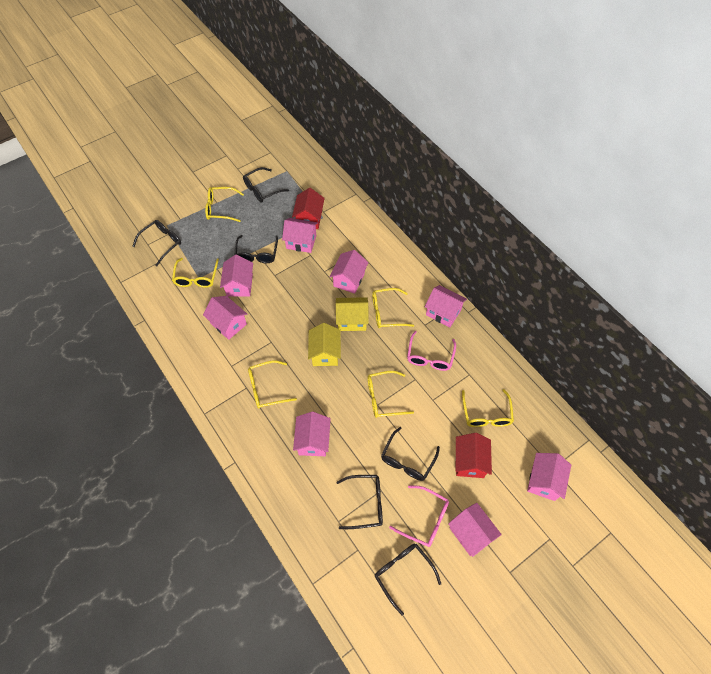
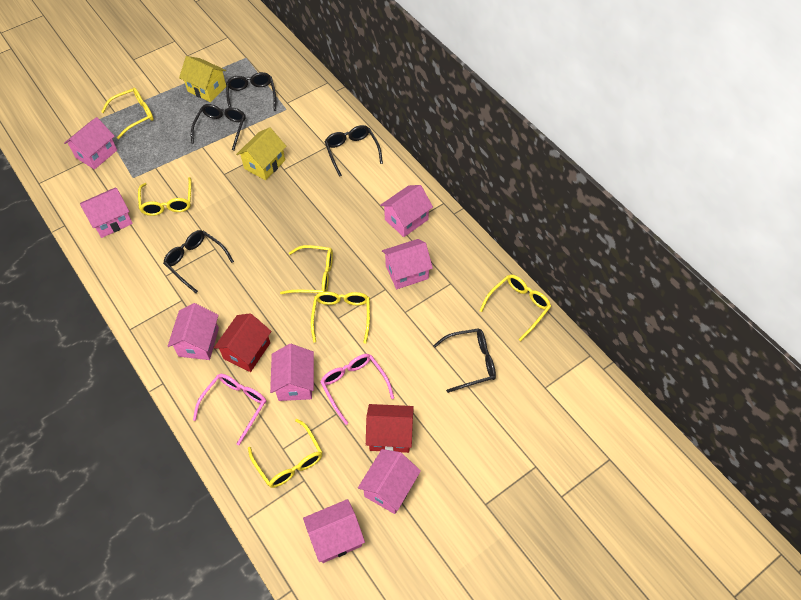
black glasses: 6 -> 5

